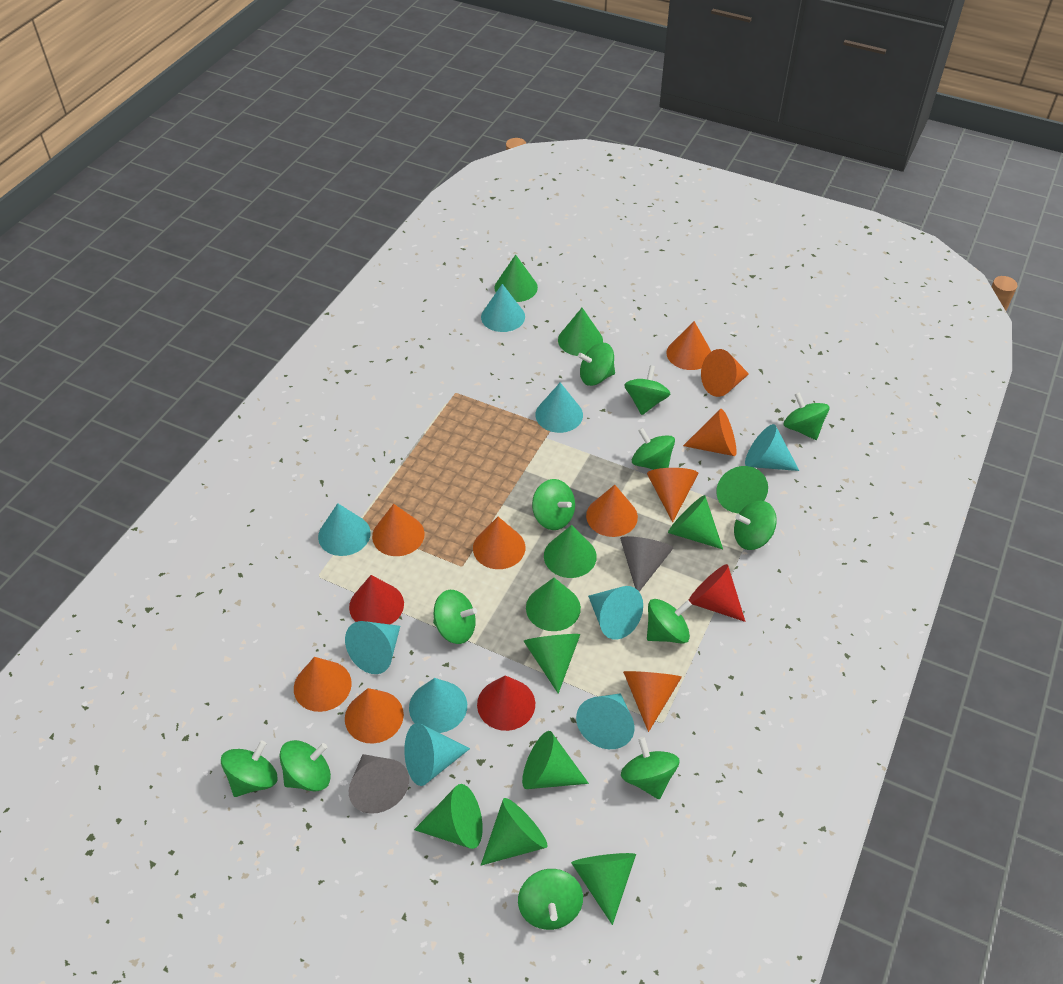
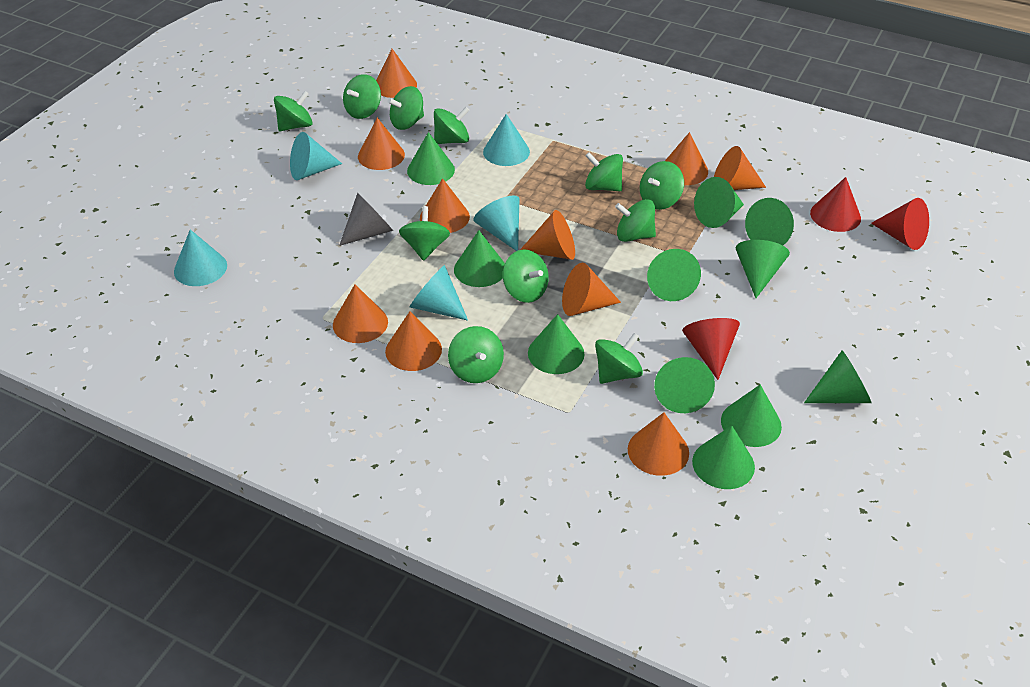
green spinning top: 12 -> 11
grey cone: 2 -> 1
turquoise cone: 9 -> 5

